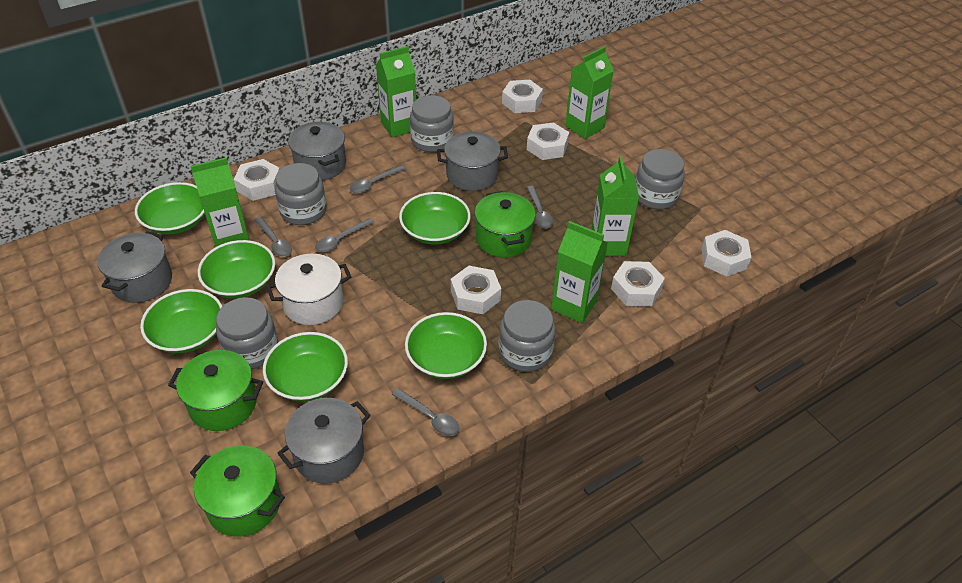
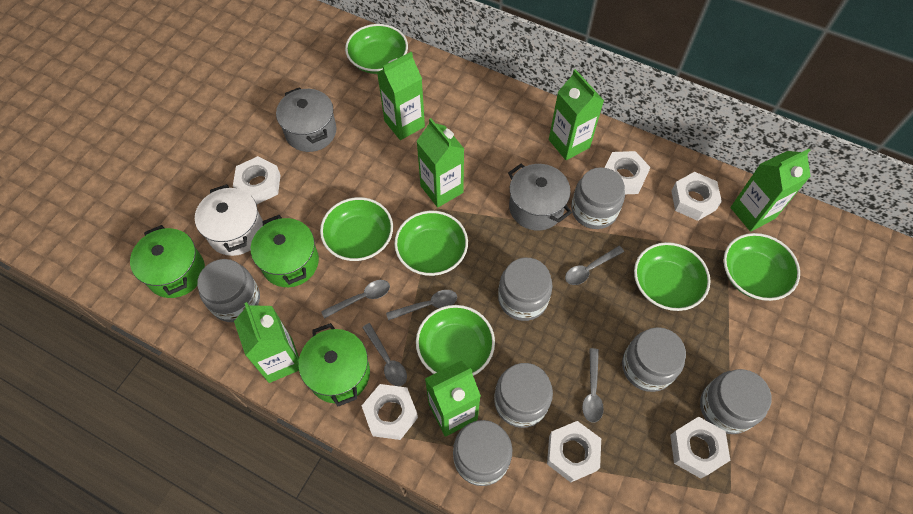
green carton: 5 -> 6
grey jar: 5 -> 7
grey pot: 4 -> 2

